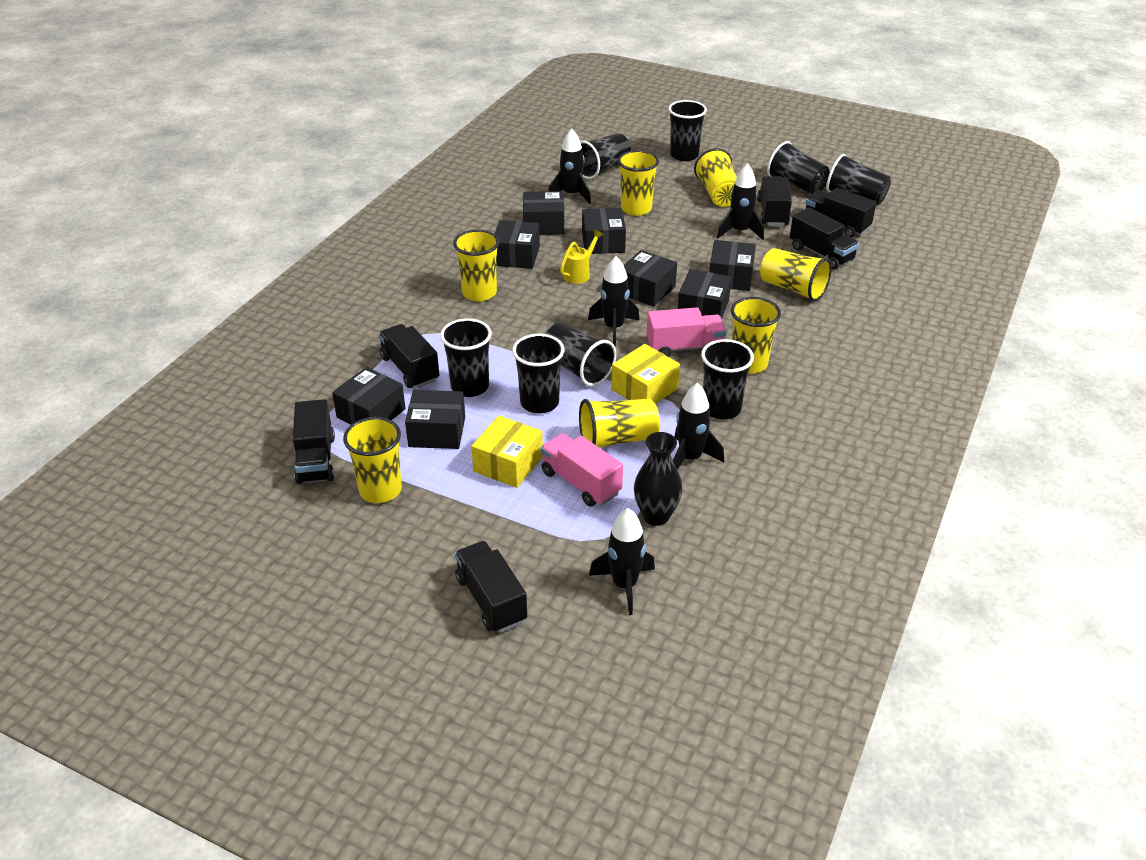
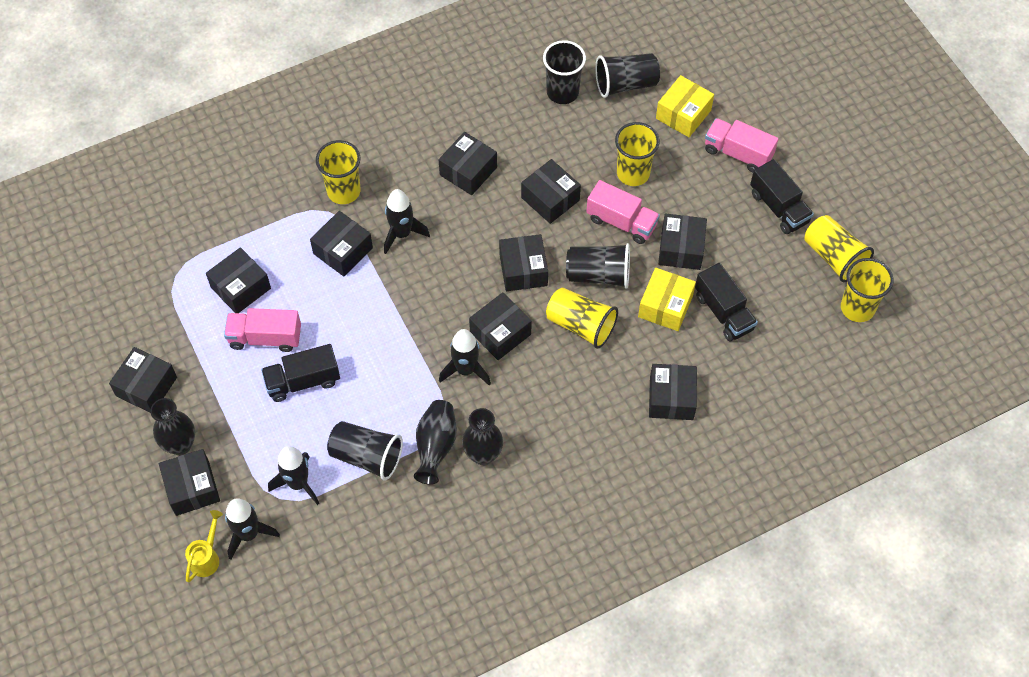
black box: 8 -> 10
black cup: 8 -> 4
black rocket: 5 -> 4
black truck: 6 -> 3
black vase: 1 -> 3
pink truck: 2 -> 3
yellow cup: 7 -> 5

